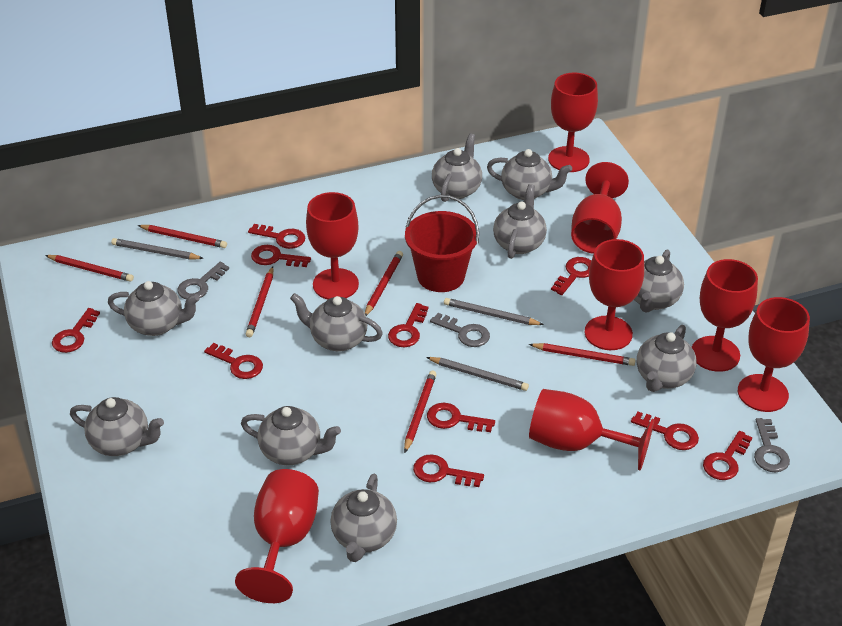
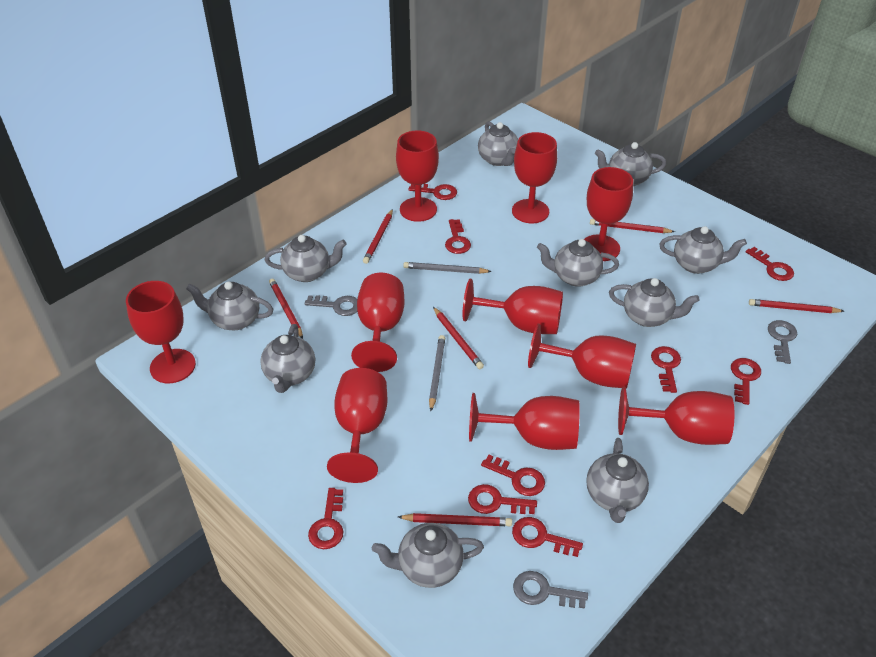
grey pencil: 3 -> 2
red bucket: 1 -> 0
red goblet: 8 -> 10
red key: 10 -> 9

